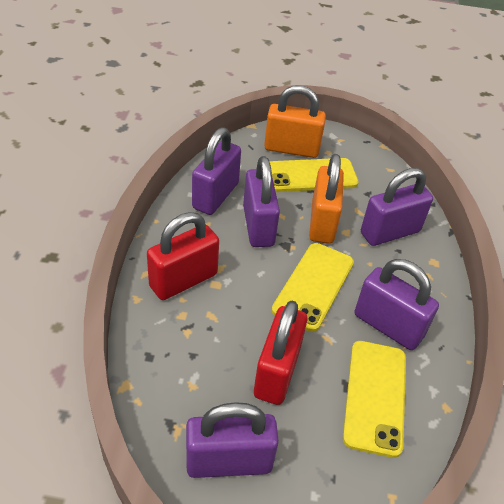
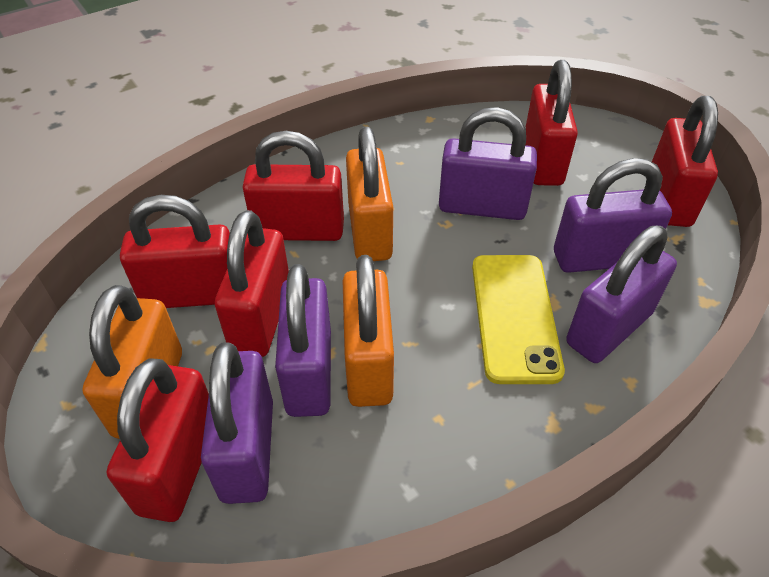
orange padlock: 2 -> 3
red padlock: 2 -> 6
yellow phone: 3 -> 1

